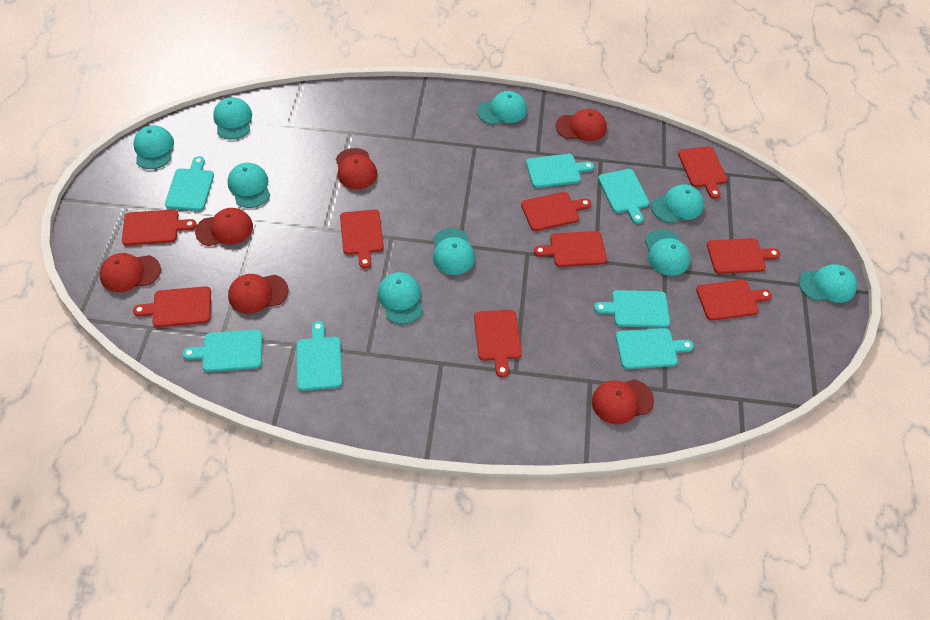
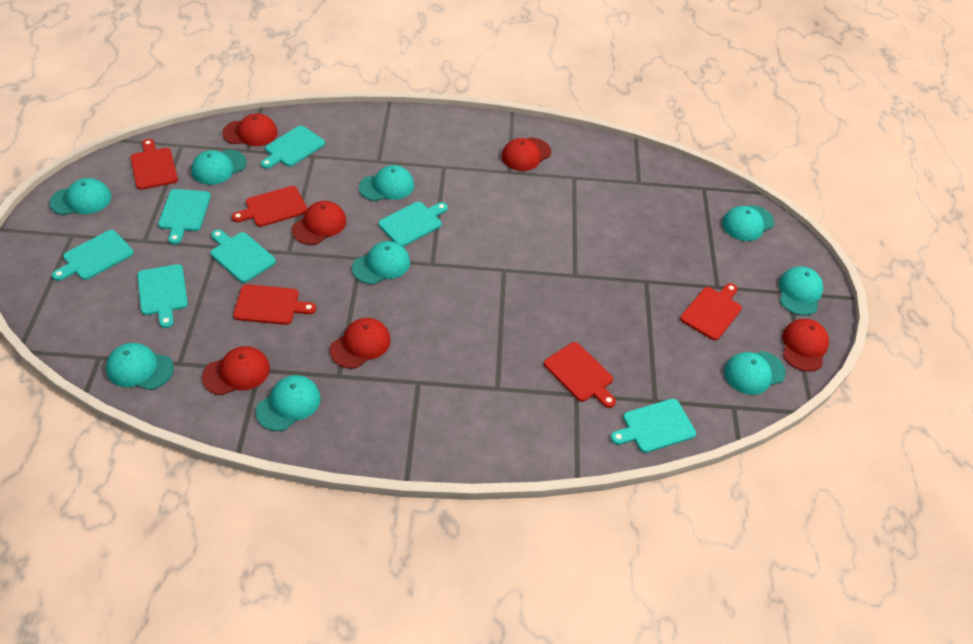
red cutting board: 9 -> 5

